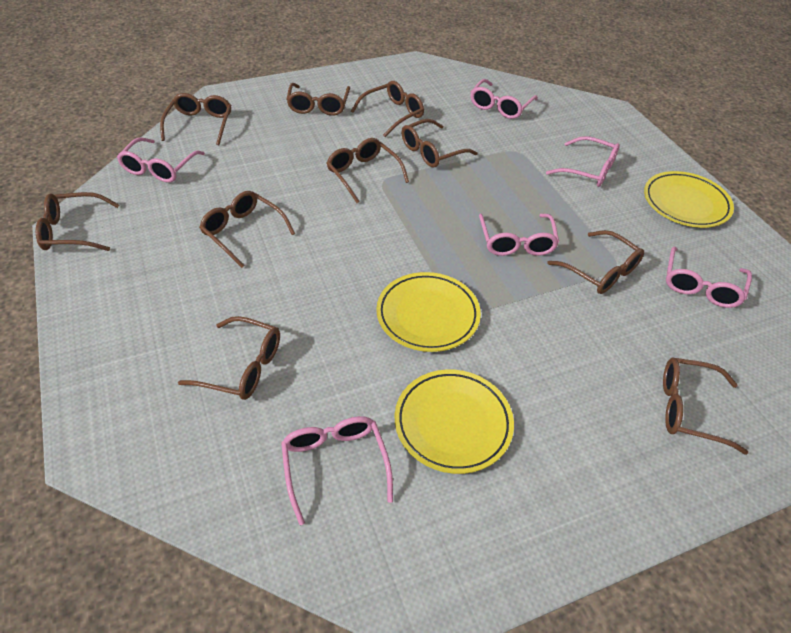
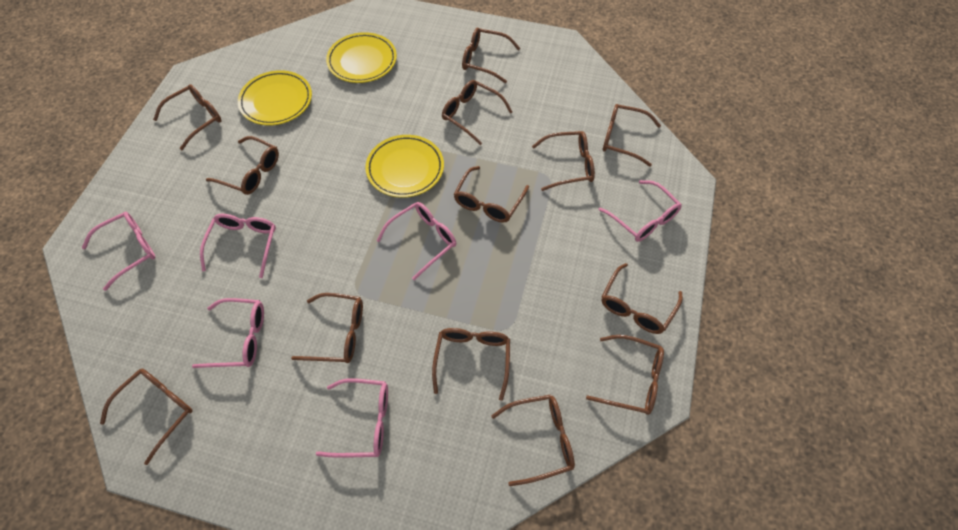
brown glasses: 10 -> 13

